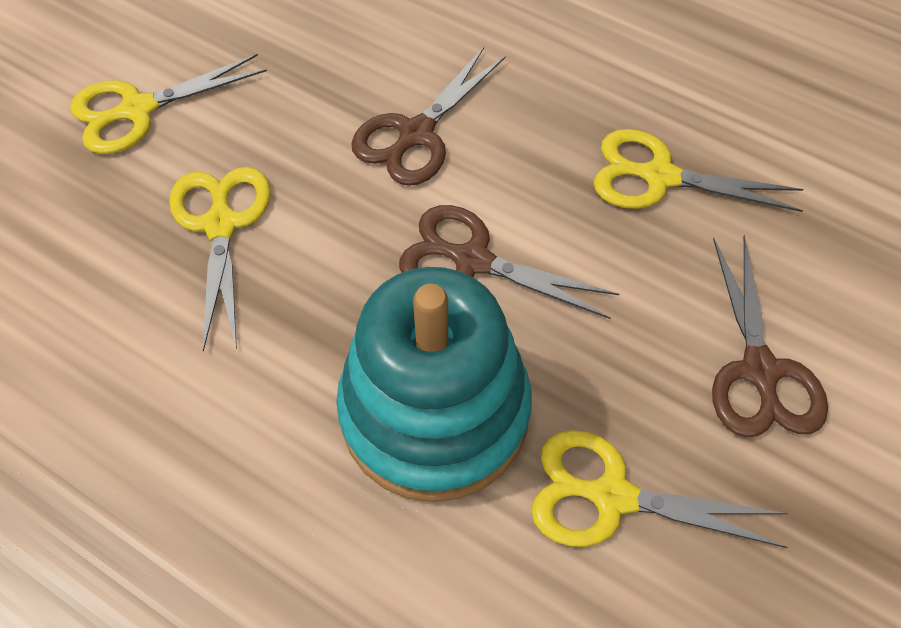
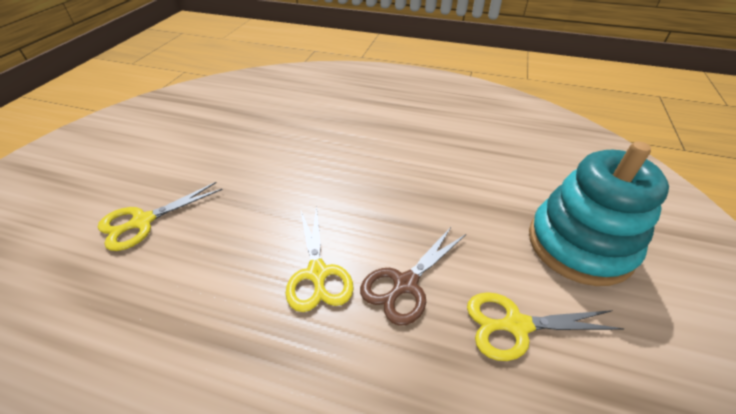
brown scissors: 3 -> 1
yellow scissors: 4 -> 3

